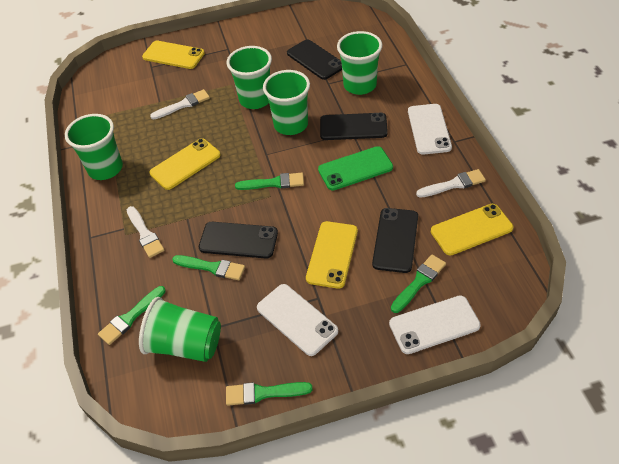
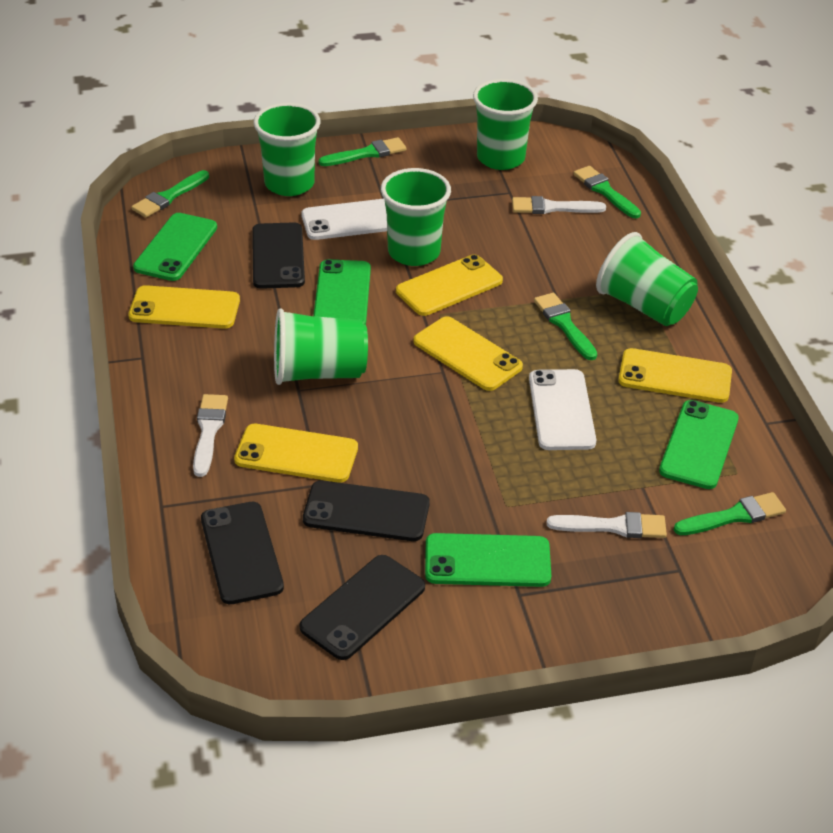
green phone: 1 -> 4
white phone: 3 -> 2
yellow phone: 4 -> 5

